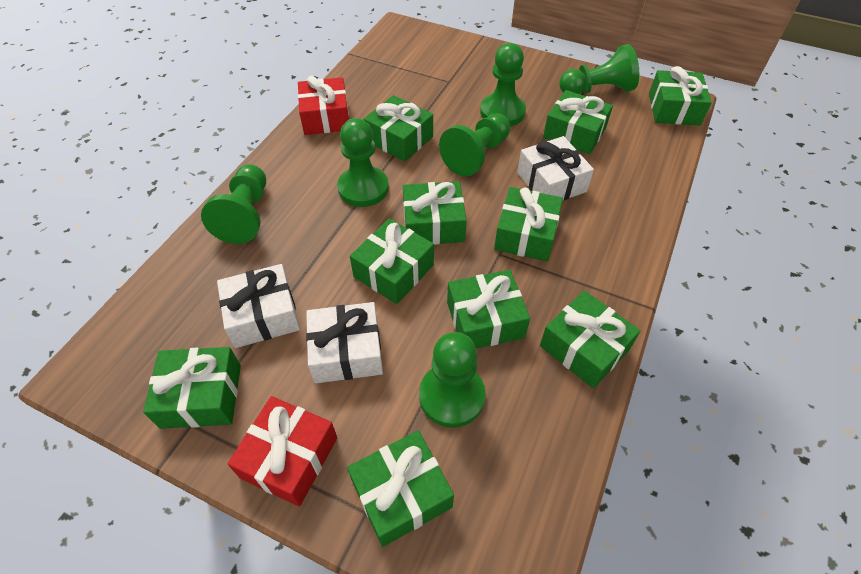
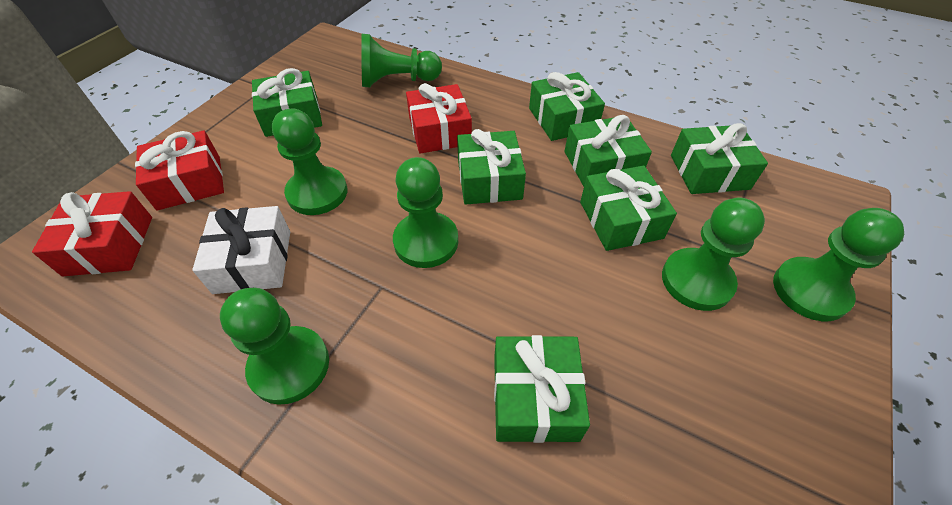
green gift: 10 -> 7
red gift: 2 -> 3
white gift: 3 -> 1

